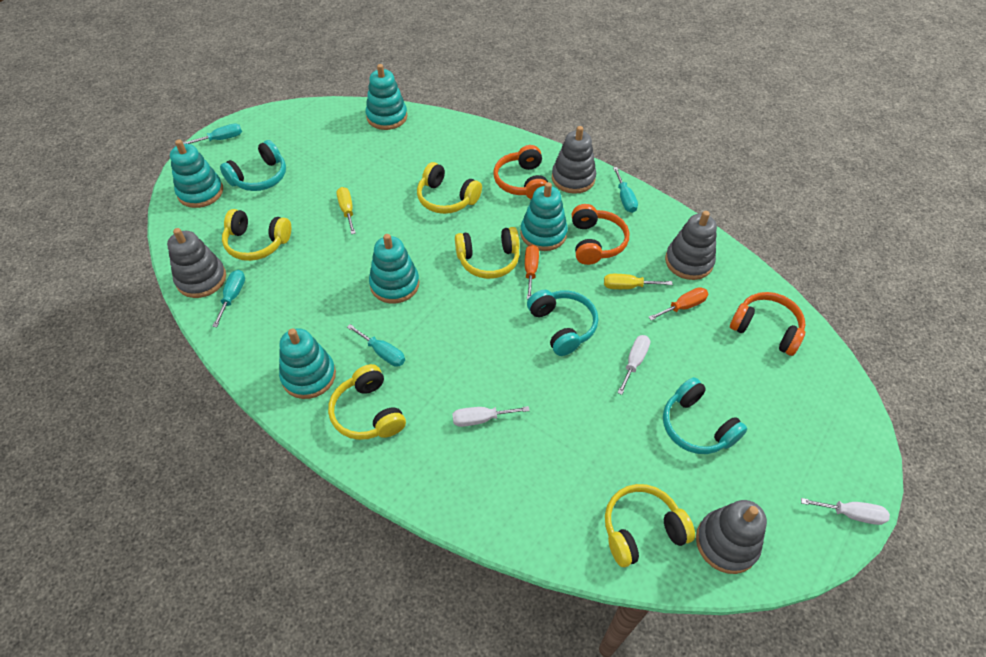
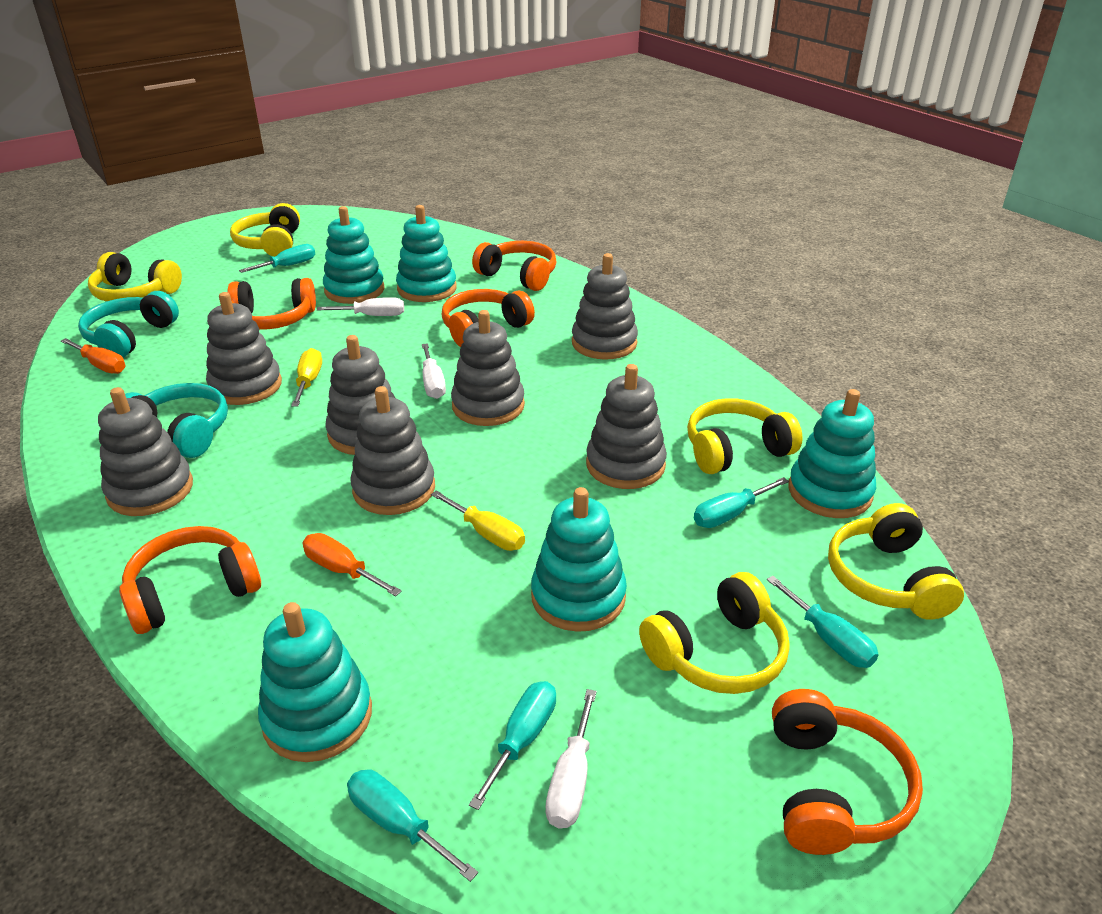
grey stacking toy: 4 -> 7
orange headphones: 3 -> 5
turquoise headphones: 3 -> 2
turquoise screwdriver: 4 -> 5

